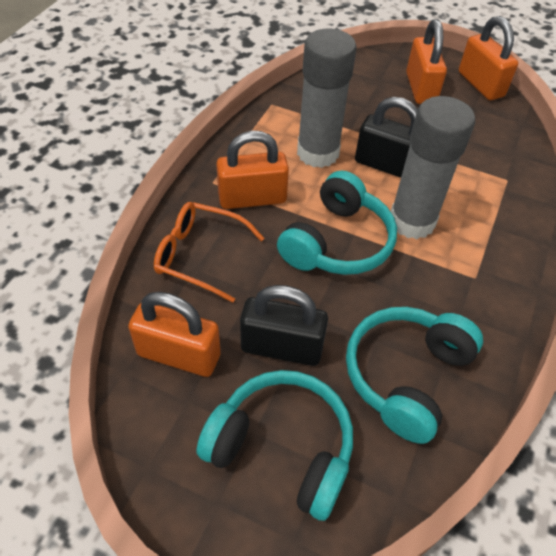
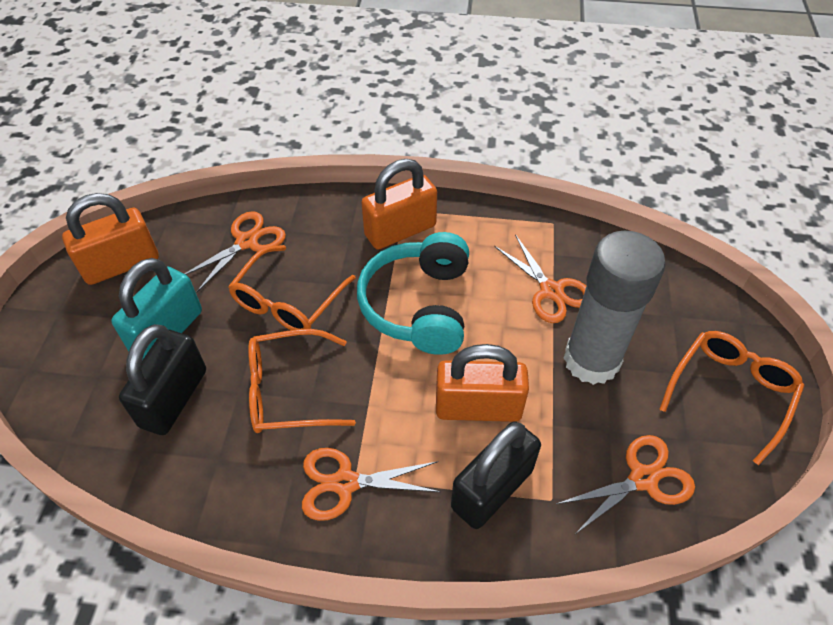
grey glue stick: 2 -> 1
orange glasses: 1 -> 3
orange padlock: 4 -> 3
orange scissors: 0 -> 4
turquoise headphones: 3 -> 1
turquoise padlock: 0 -> 1

